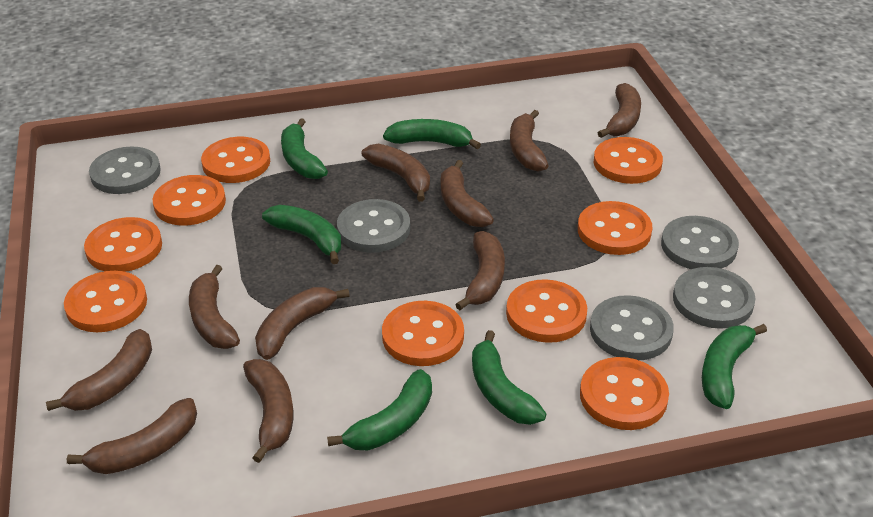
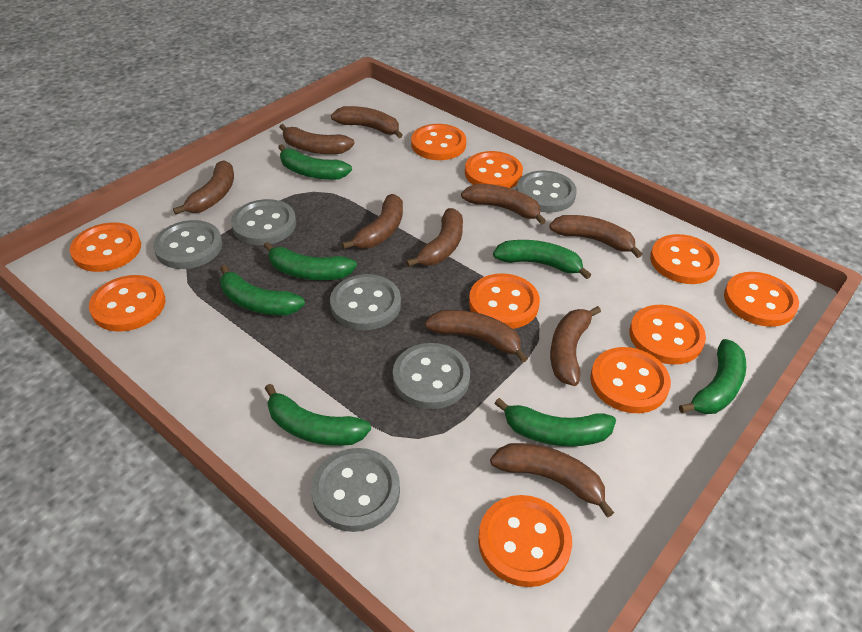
green banana: 6 -> 7
grey button: 5 -> 6
orange button: 9 -> 10

